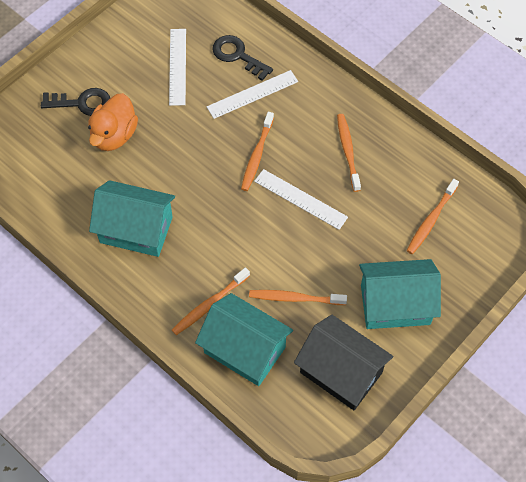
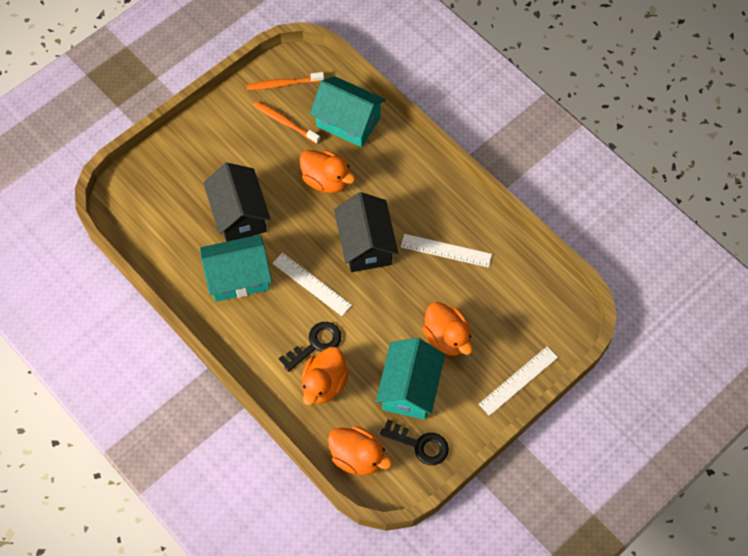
black house: 1 -> 2
orange duck: 1 -> 4
orange toothbrush: 5 -> 2

